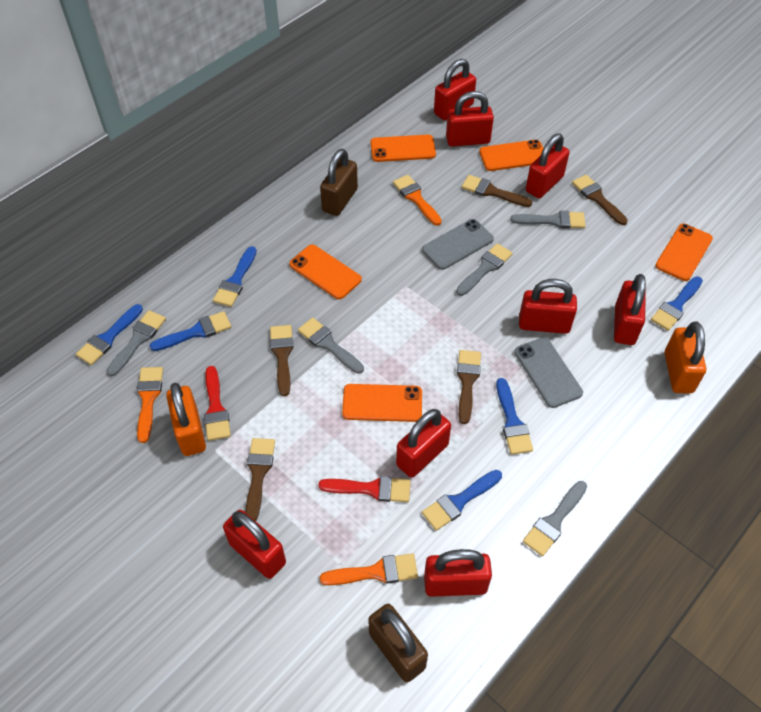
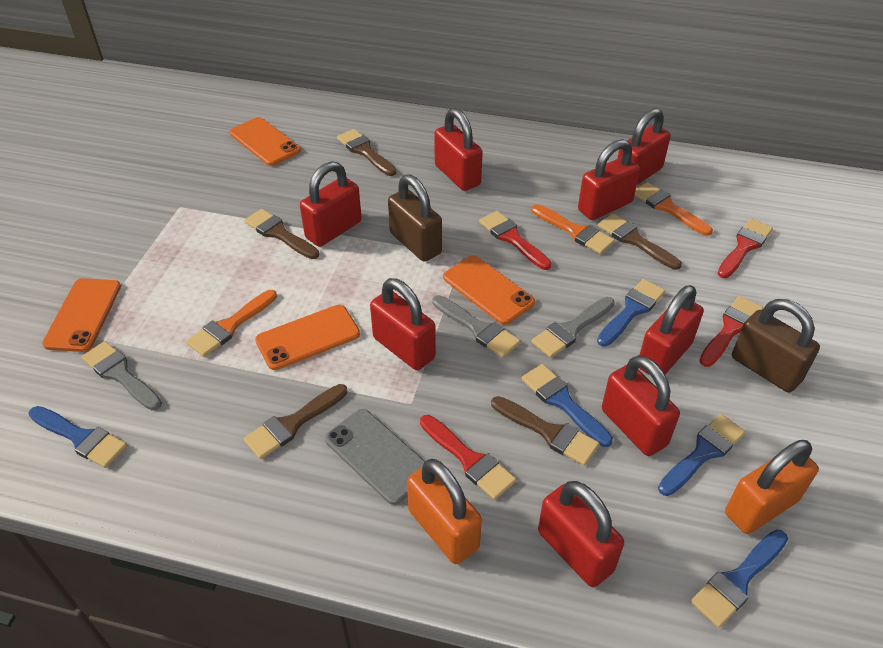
blue brush: 6 -> 5
grey brush: 5 -> 3
grey phone: 2 -> 1
orange phone: 5 -> 4
red brush: 2 -> 4

